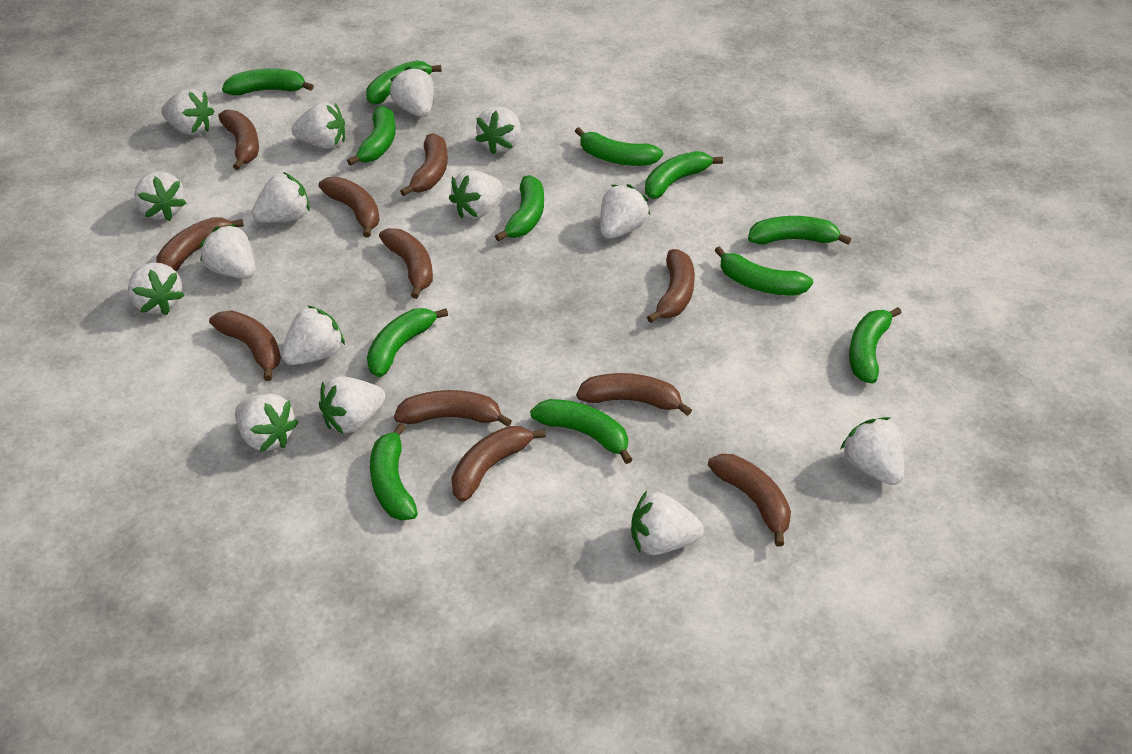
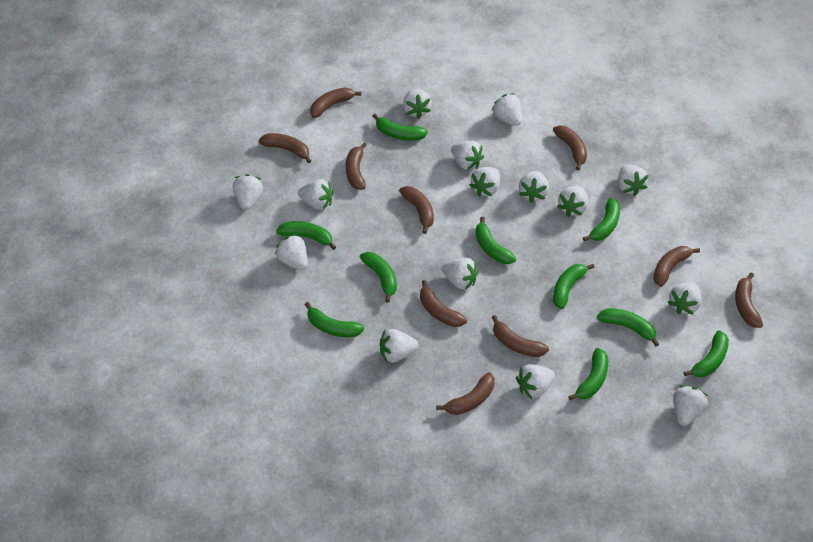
brown banana: 11 -> 10
green banana: 12 -> 10

